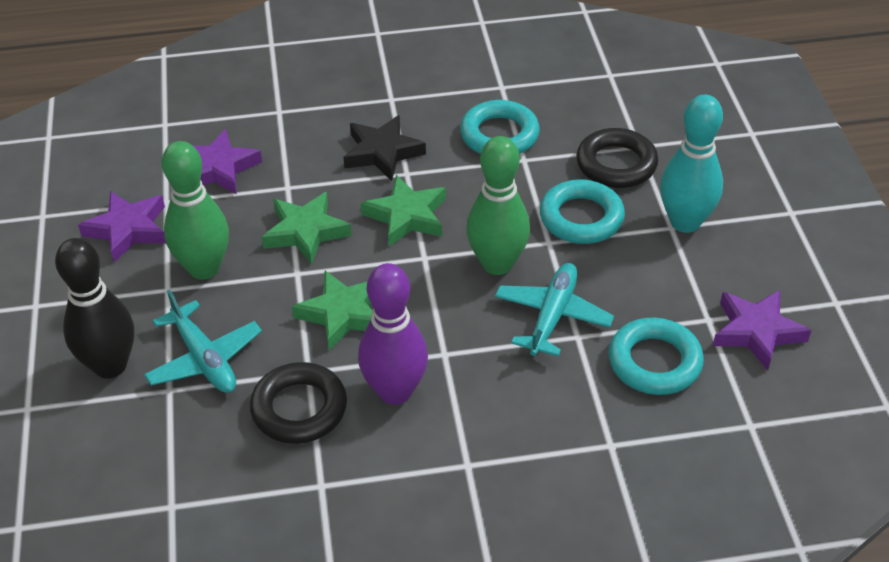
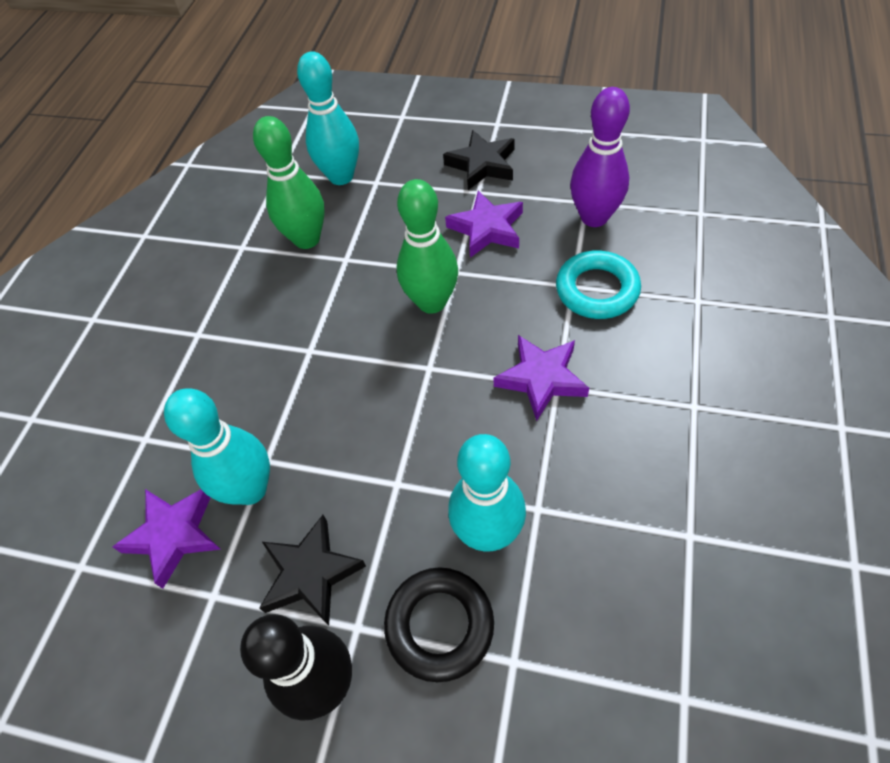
black ring: 2 -> 1
black star: 1 -> 2
green star: 3 -> 0
turquoise bowling pin: 1 -> 3
turquoise plane: 2 -> 0
turquoise ring: 3 -> 1

